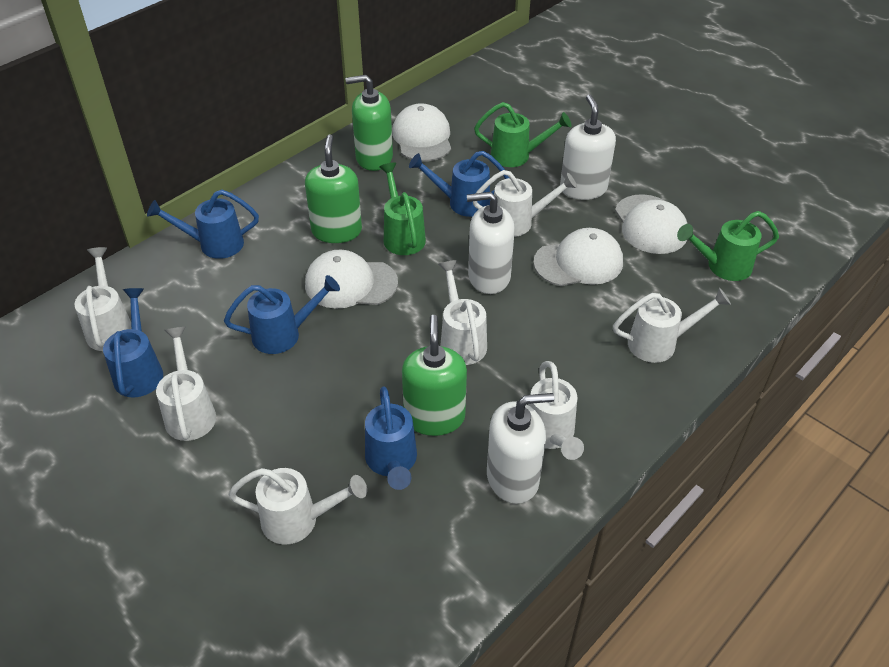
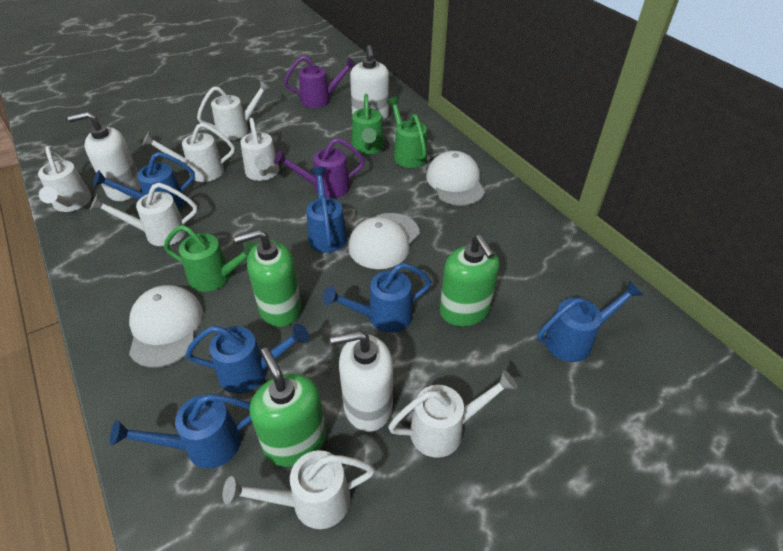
blue watering can: 5 -> 6
purple watering can: 0 -> 2
white cap: 4 -> 3

